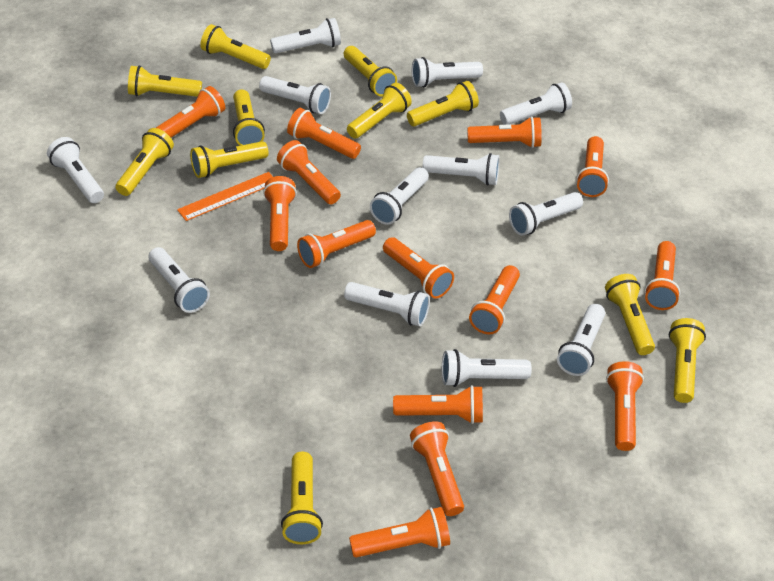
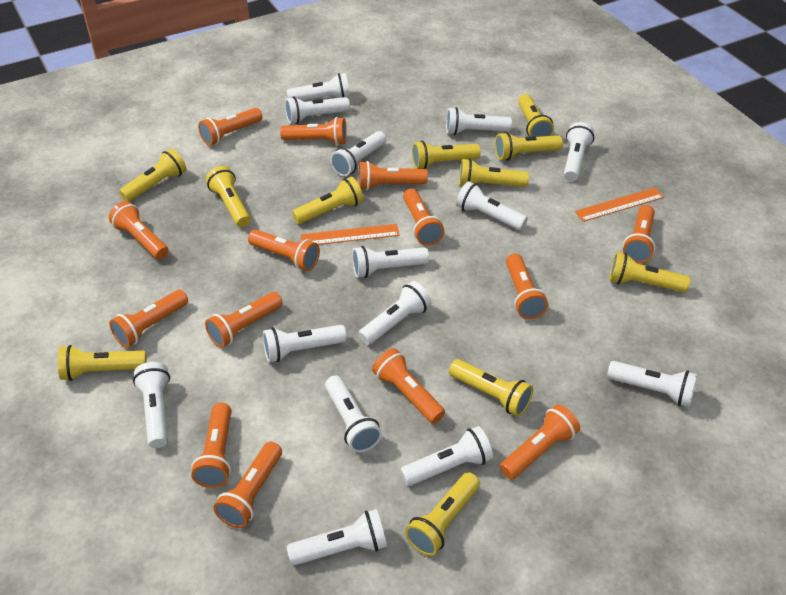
orange ruler: 1 -> 2
white flashlight: 12 -> 14

